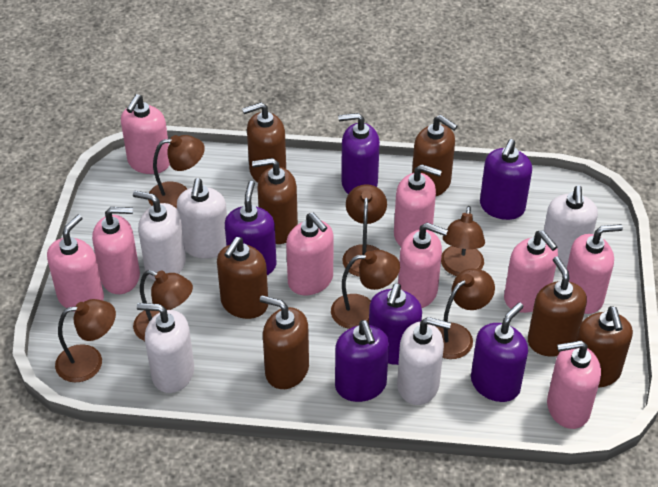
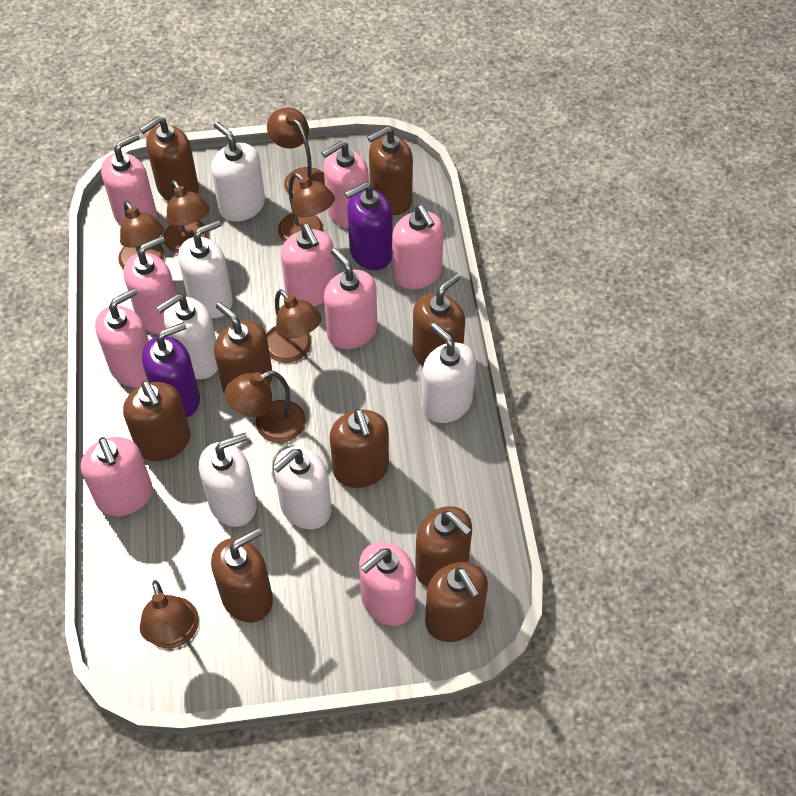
brown soap dispenser: 7 -> 9
purple soap dispenser: 6 -> 2
white soap dispenser: 5 -> 6

